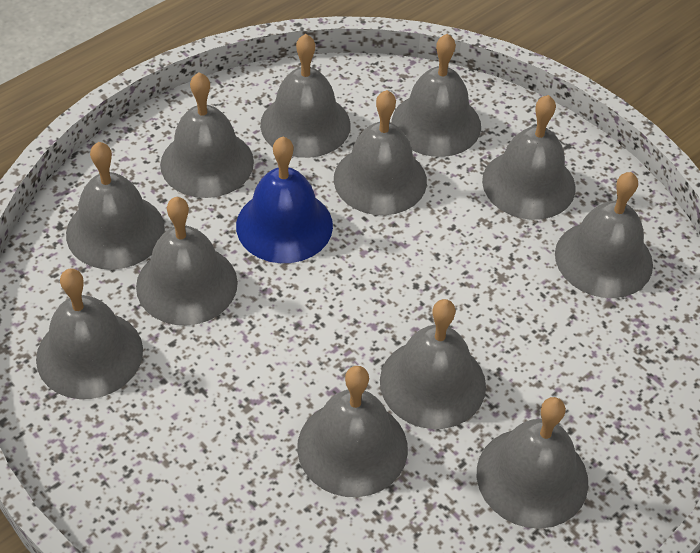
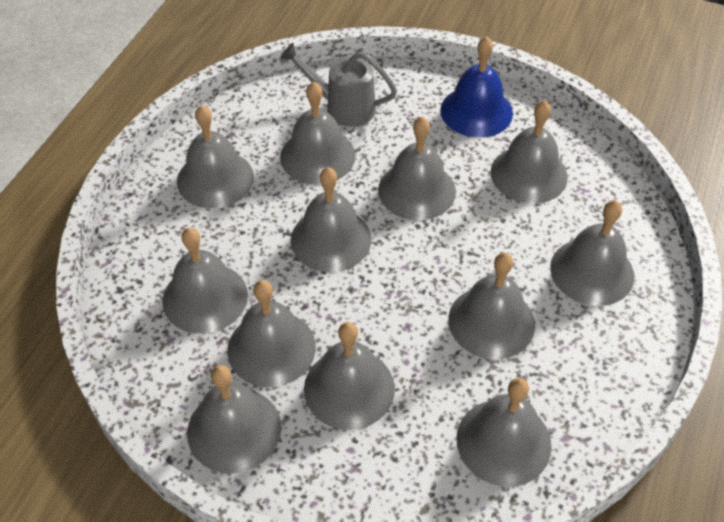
grey watering can: 0 -> 1

